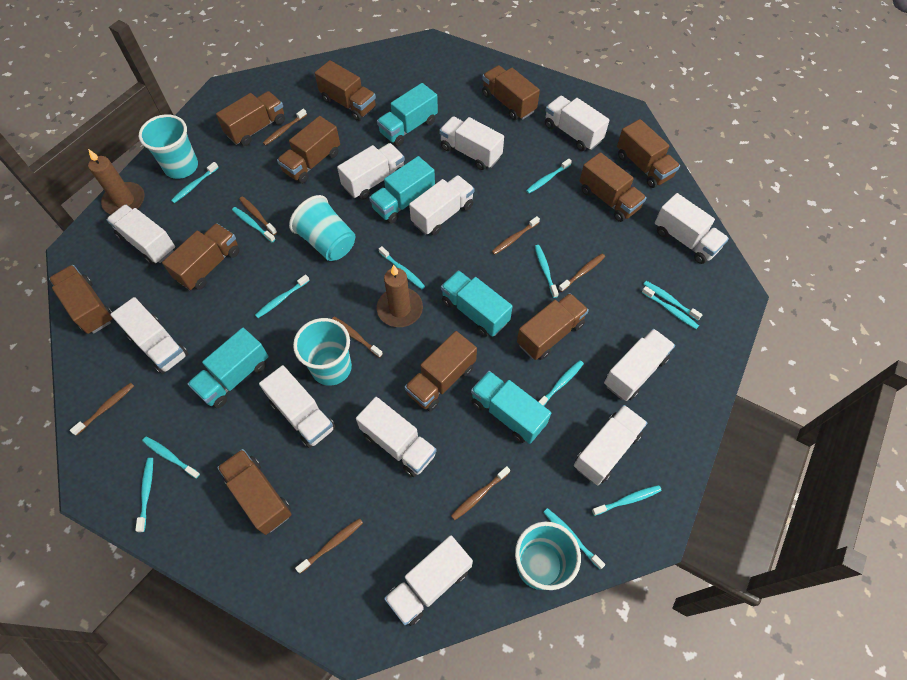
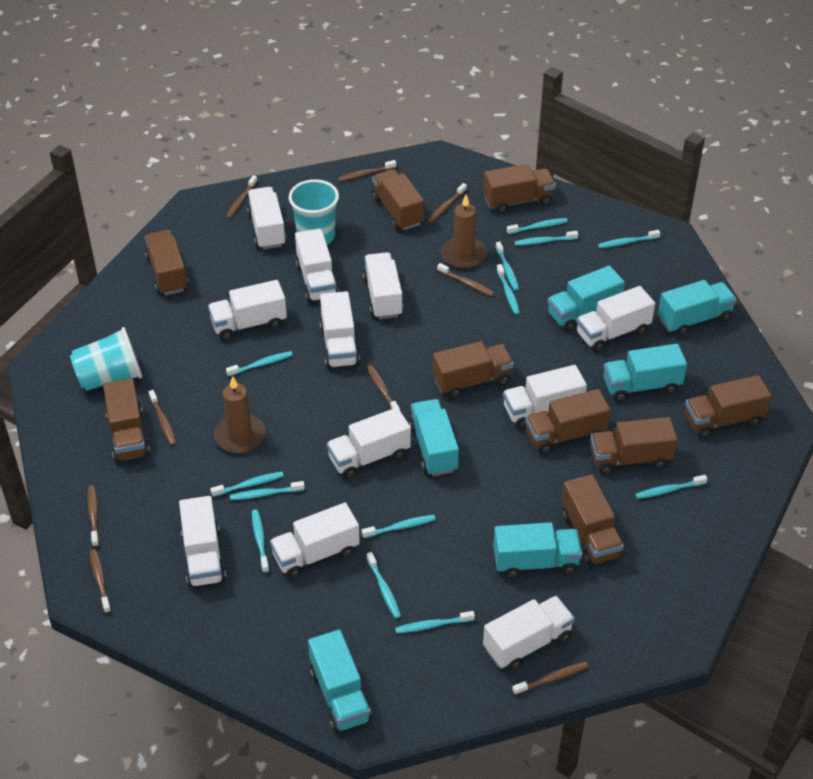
brown toothbrush: 8 -> 9
brown truck: 11 -> 9
turquoise cup: 4 -> 2
turquoise truck: 5 -> 6
white truck: 12 -> 11

